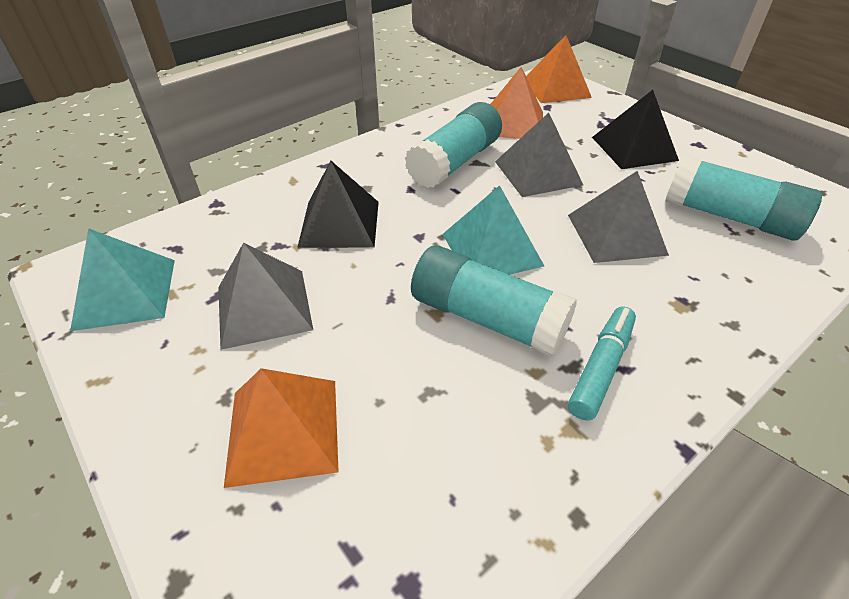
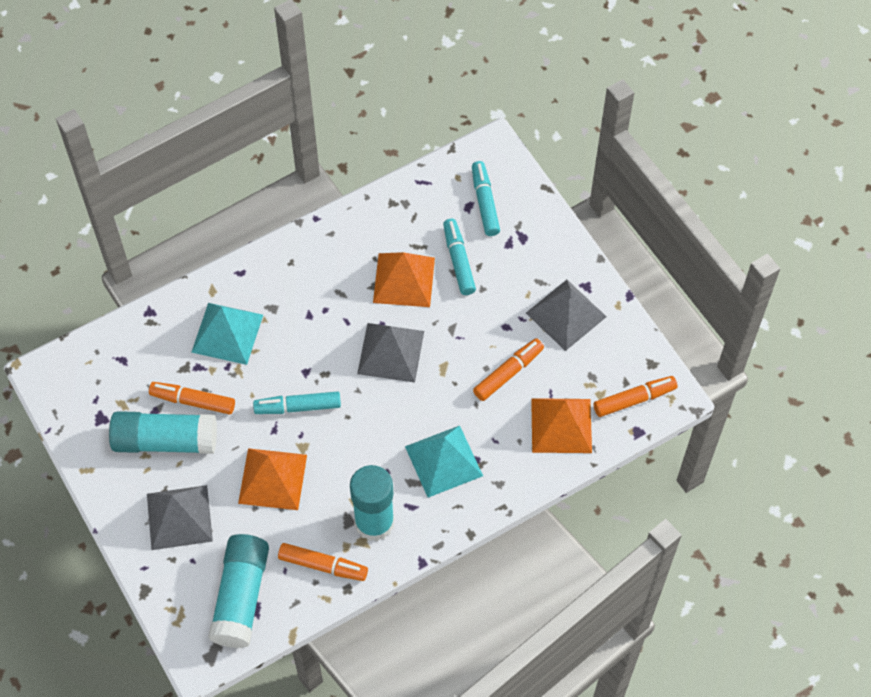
black pyramid: 2 -> 0
orange marker: 0 -> 4
turquoise marker: 1 -> 3

